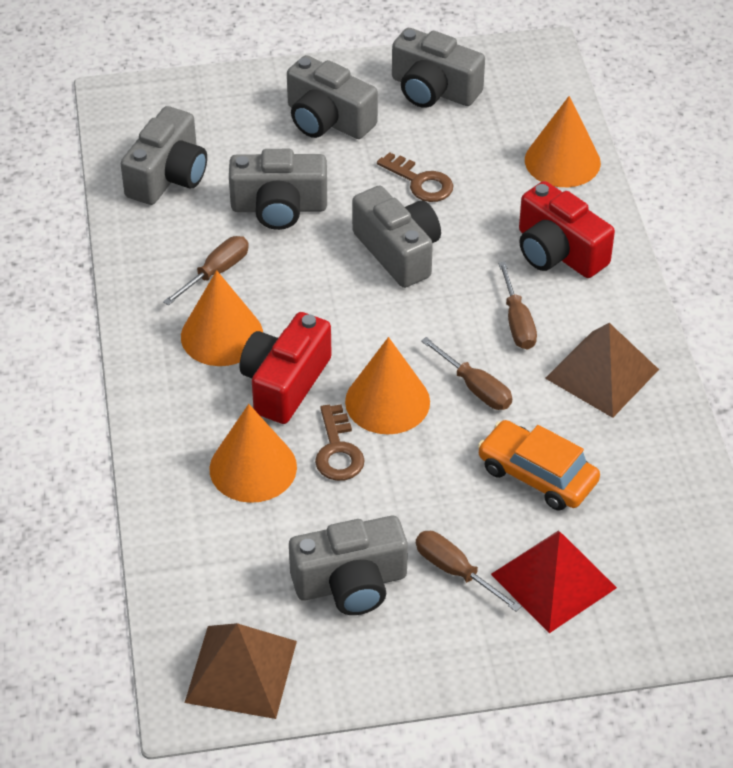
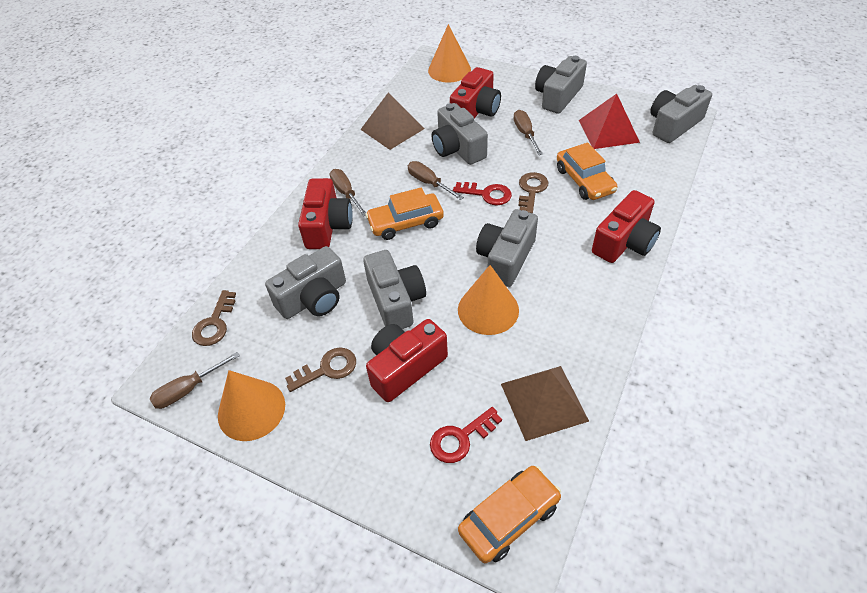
brown key: 2 -> 3
orange car: 1 -> 3
orange cone: 4 -> 3
red camera: 2 -> 4
red key: 0 -> 2

